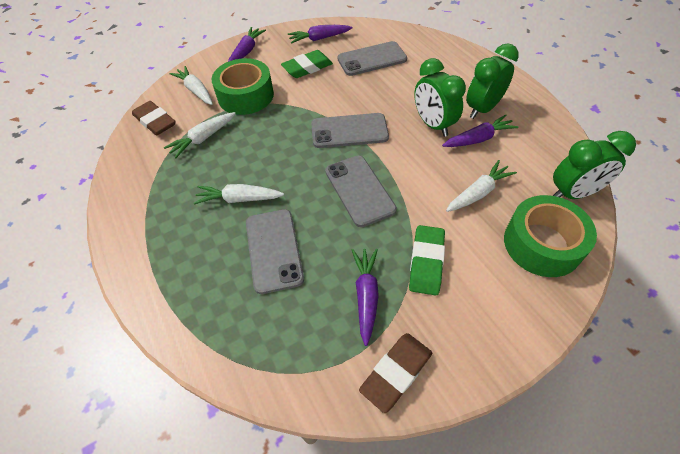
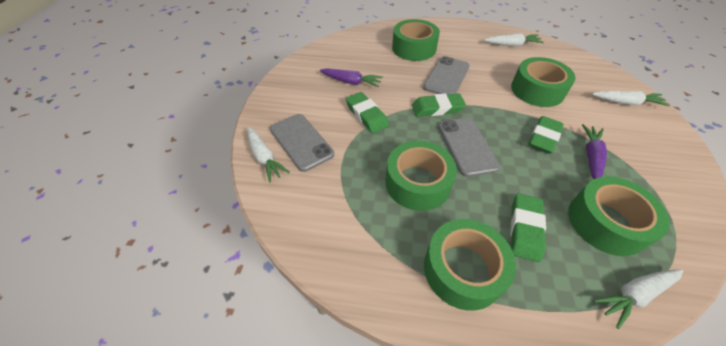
brown eraser: 2 -> 0
green clock: 3 -> 0
green eraser: 2 -> 4
green tape: 2 -> 5
grey phone: 4 -> 3
purple carrot: 4 -> 2

